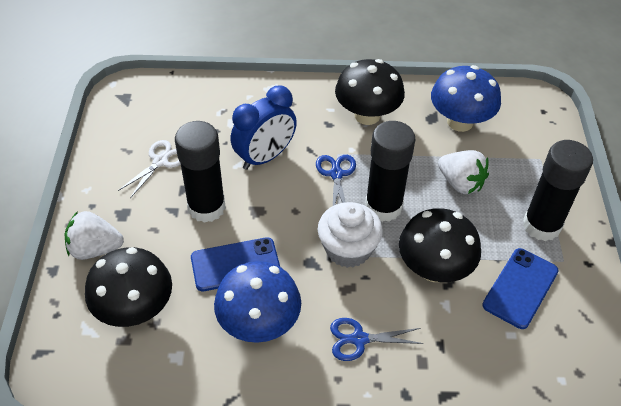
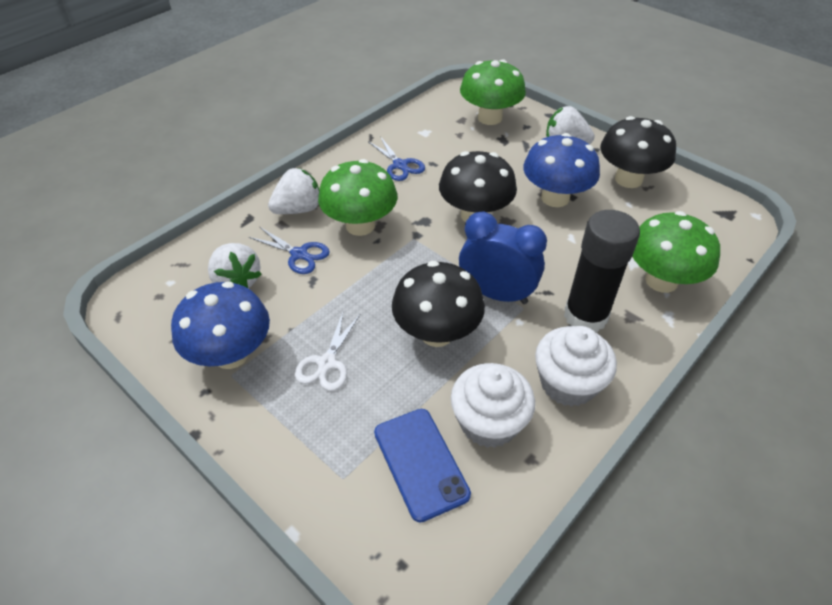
black glue stick: 3 -> 1
blue phone: 2 -> 1
green mushroom: 0 -> 3
white cupcake: 1 -> 2
white strawberry: 2 -> 3

